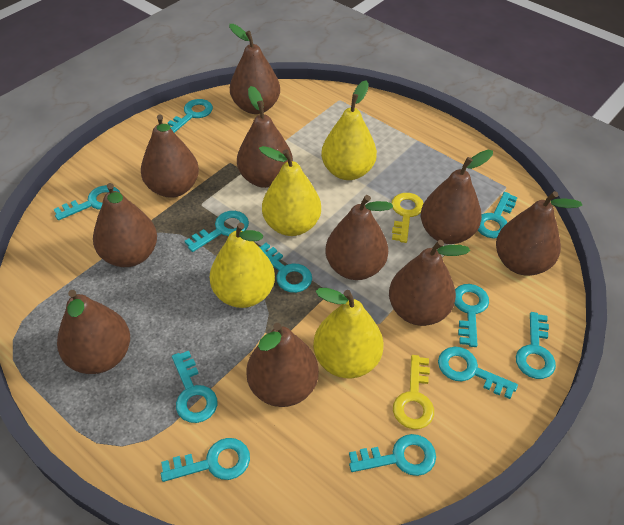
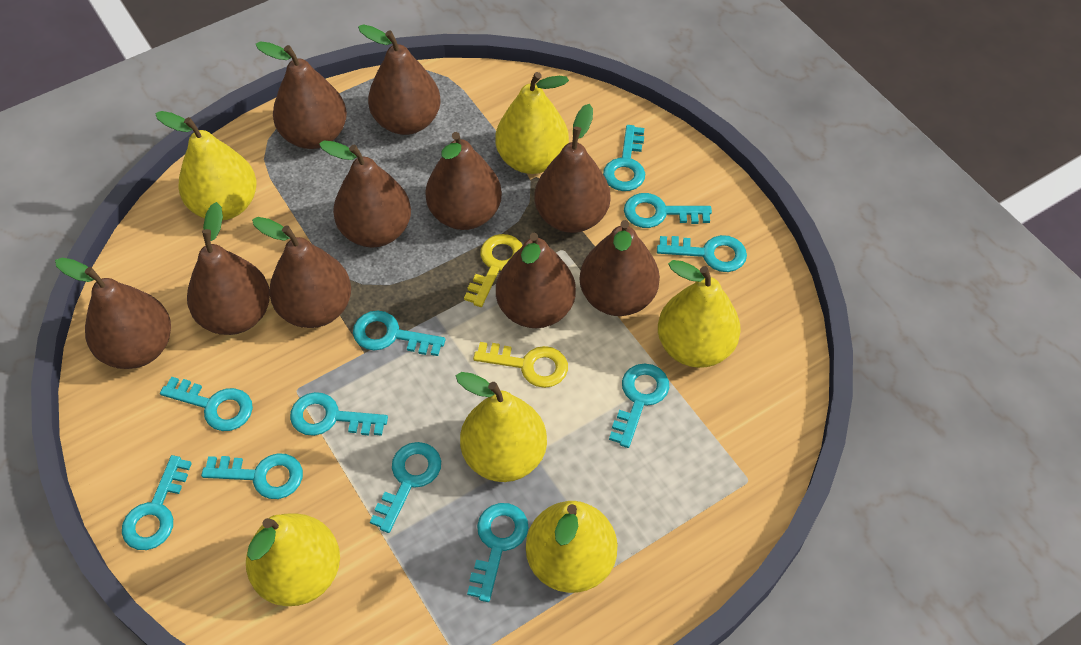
yellow pear: 4 -> 6

